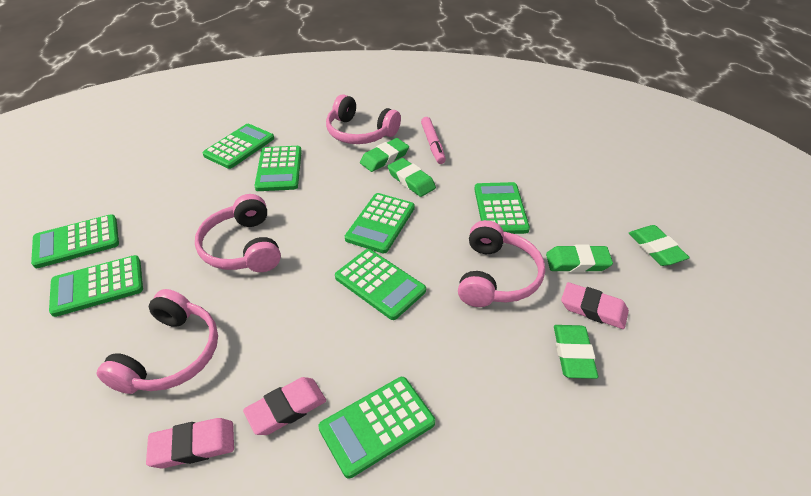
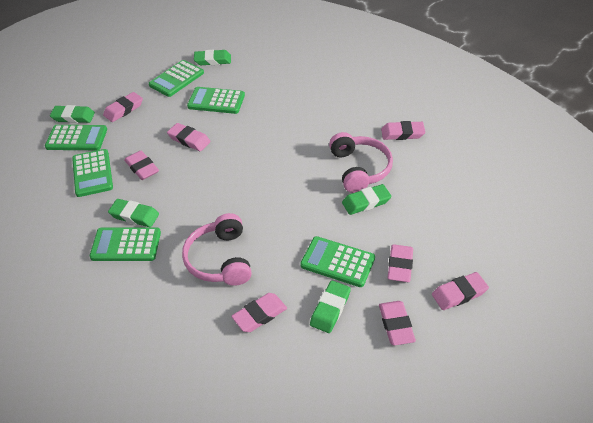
green calculator: 8 -> 6
pink eraser: 3 -> 8
pink headphones: 4 -> 2
pink marker: 1 -> 0

